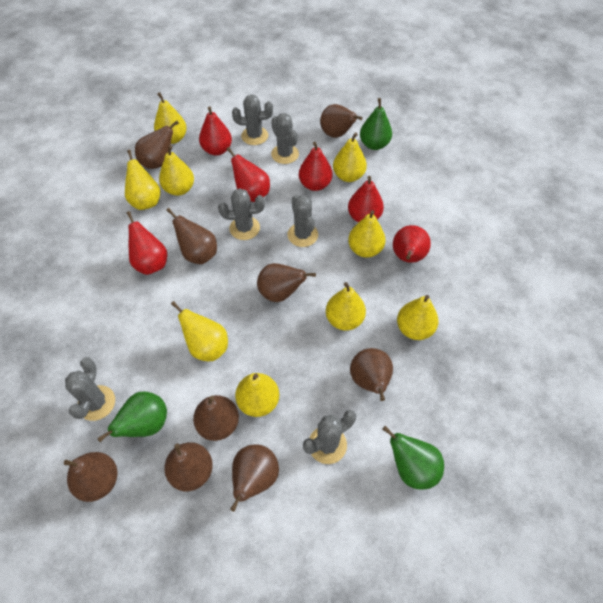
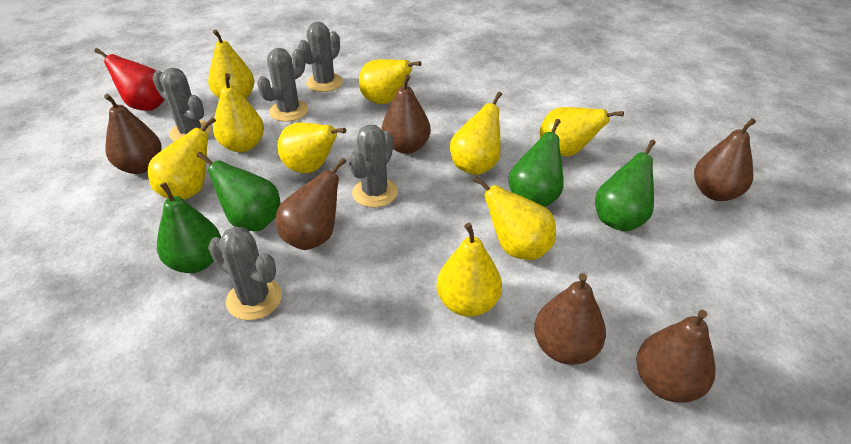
brown pear: 9 -> 6
green pear: 3 -> 4
grey cactus: 6 -> 5
red pear: 6 -> 1

